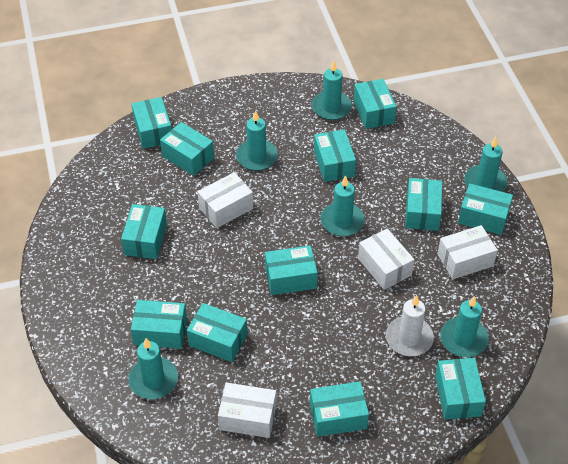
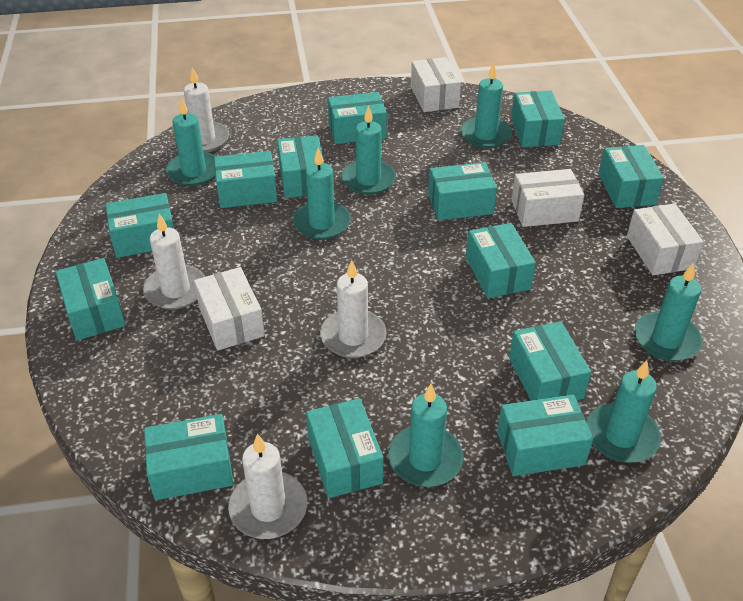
turquoise box: 12 -> 13
turquoise candle: 6 -> 7
white candle: 1 -> 4

